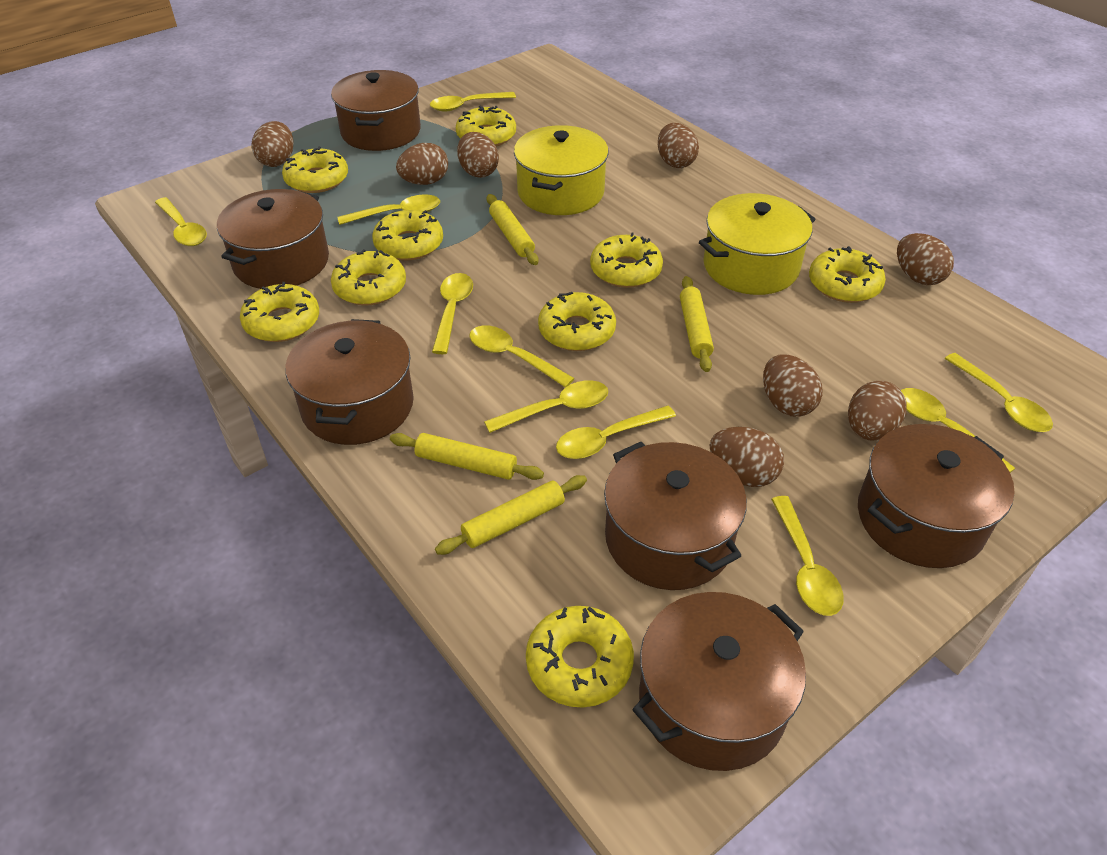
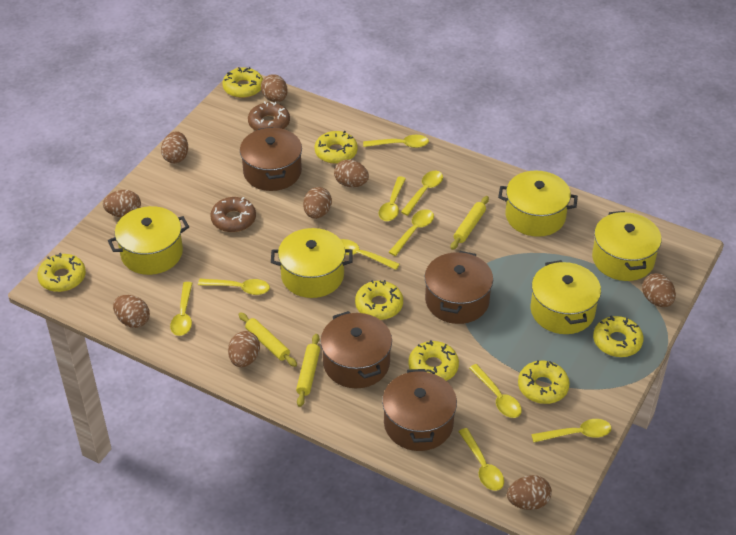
brown donut: 0 -> 2
brown egg: 8 -> 9
brown pot: 6 -> 4
yellow donut: 9 -> 7
yellow pot: 2 -> 5
yellow rolling pin: 4 -> 3

